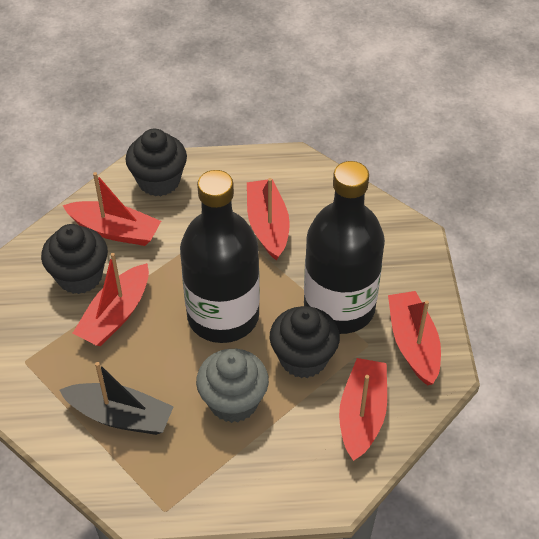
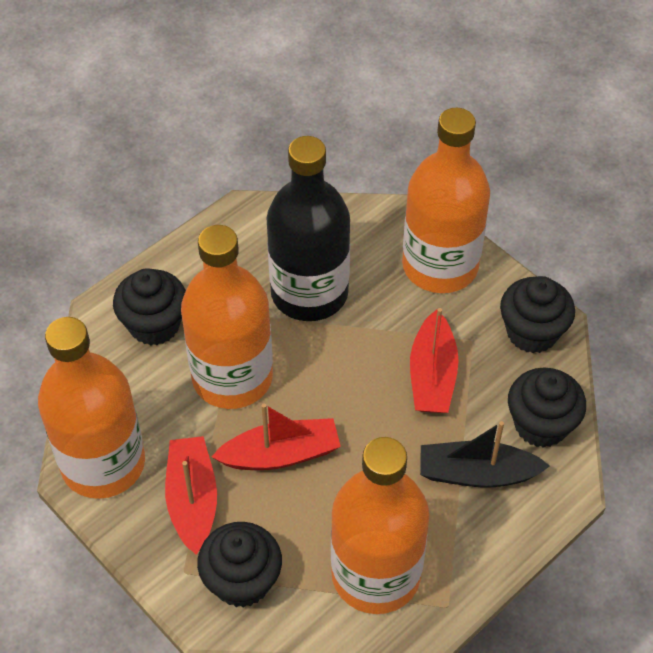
black bottle: 2 -> 1
black cupcake: 3 -> 4
grey cupcake: 1 -> 0
orange bottle: 0 -> 4
red boat: 5 -> 3

